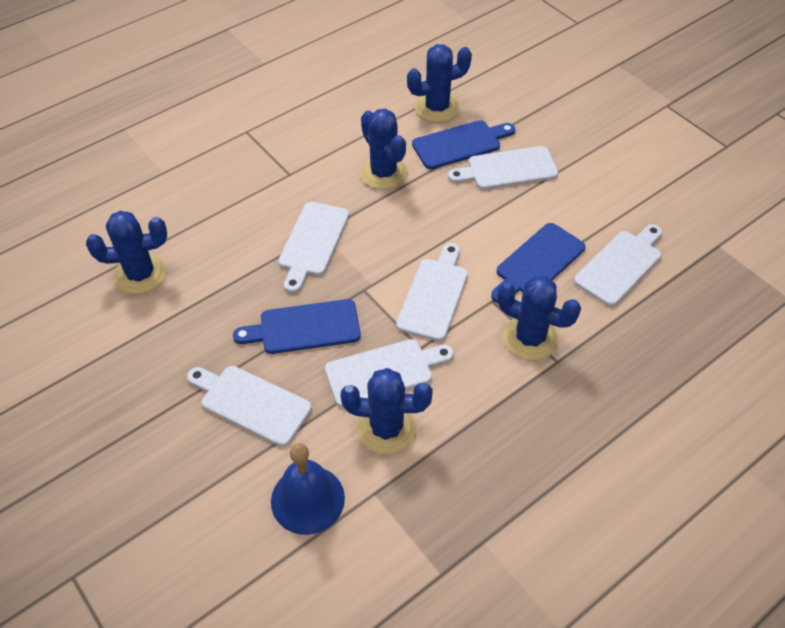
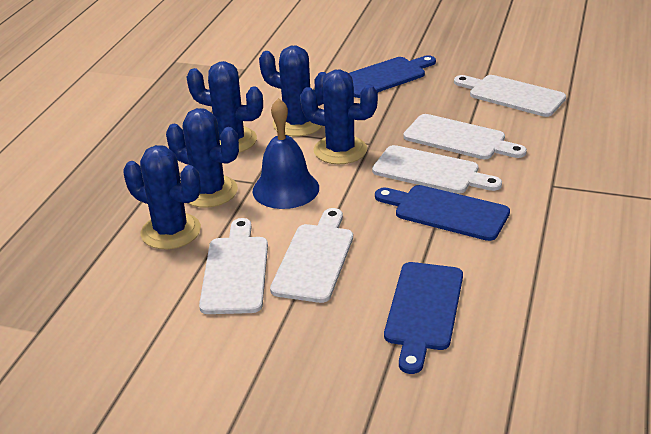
white cutting board: 6 -> 5

